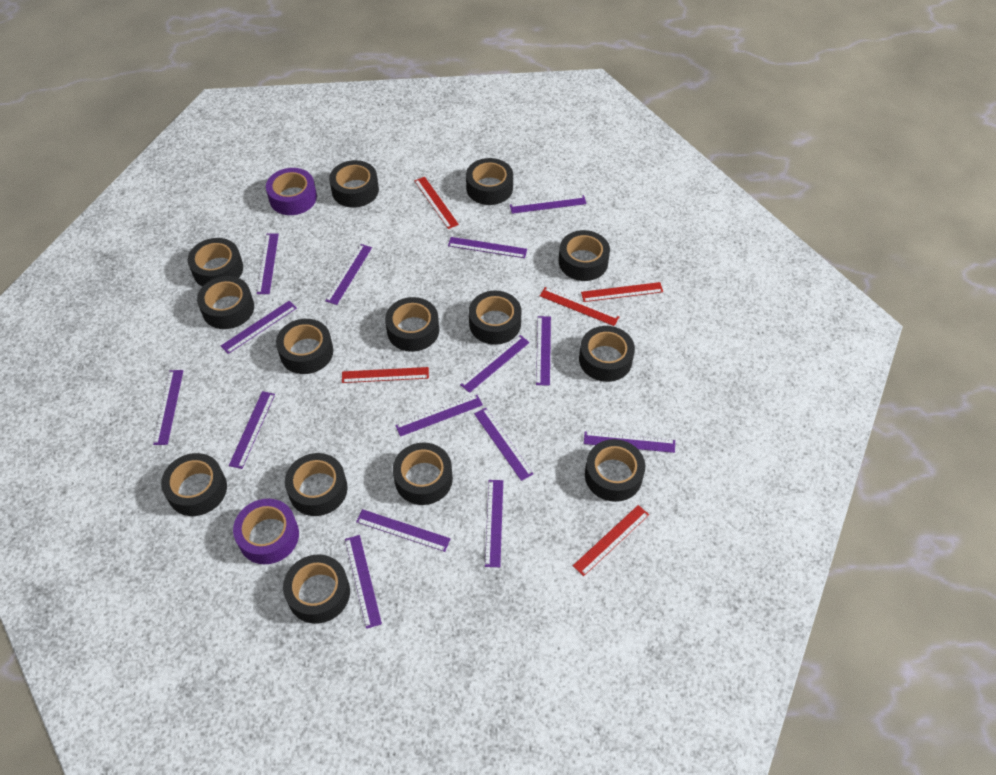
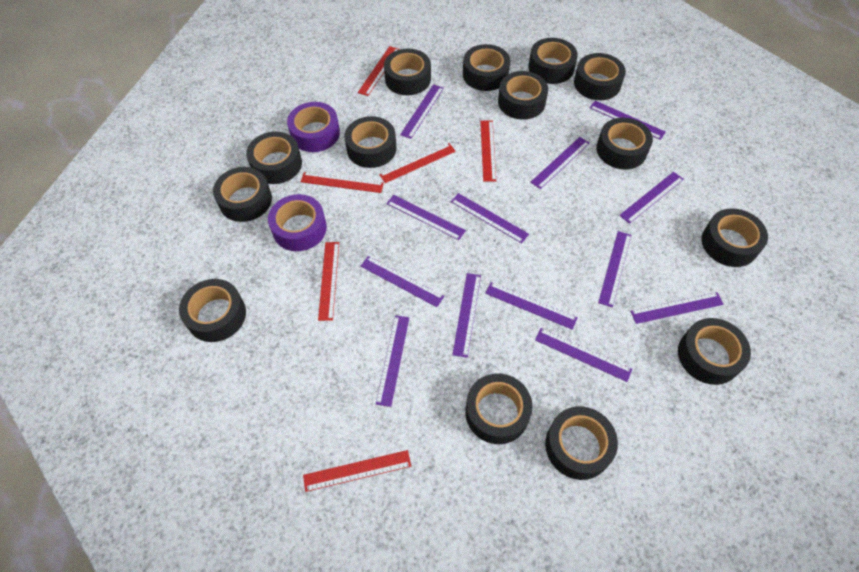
purple ruler: 15 -> 13
red ruler: 5 -> 6

